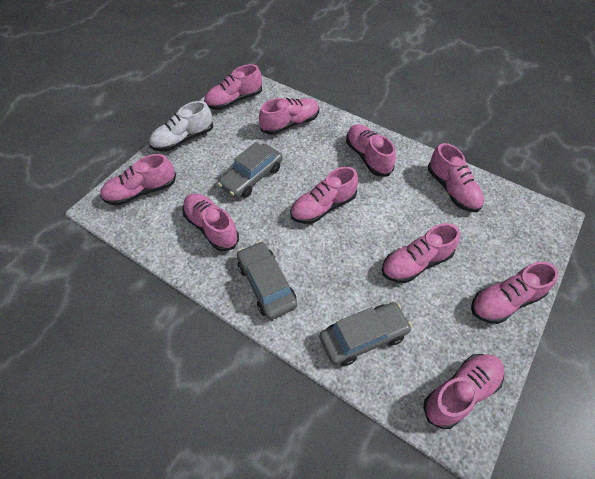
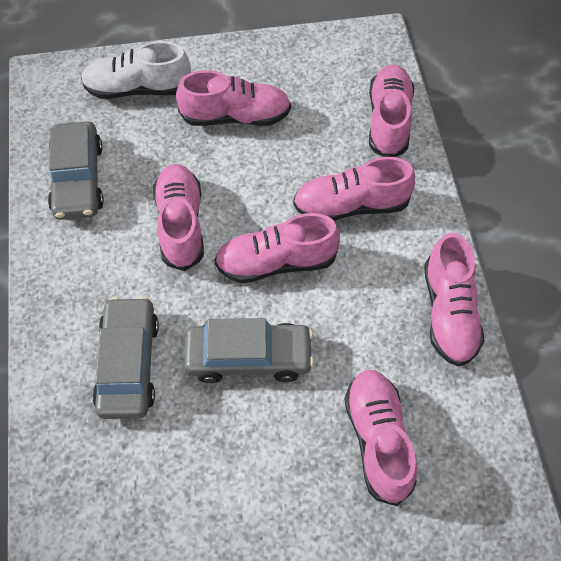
pink shoe: 10 -> 7

